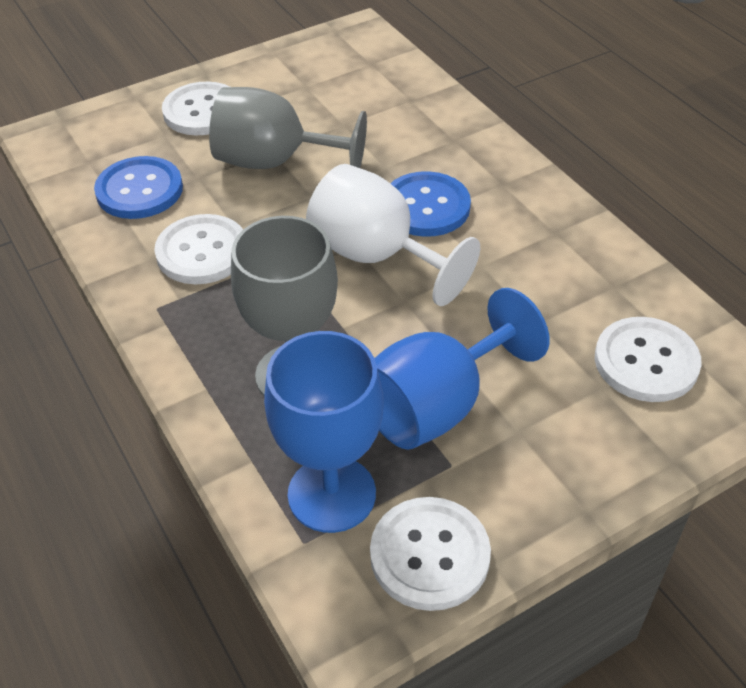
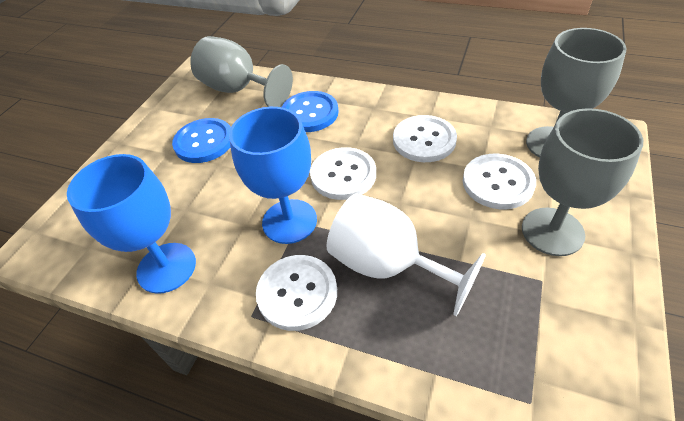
grey goblet: 2 -> 3

